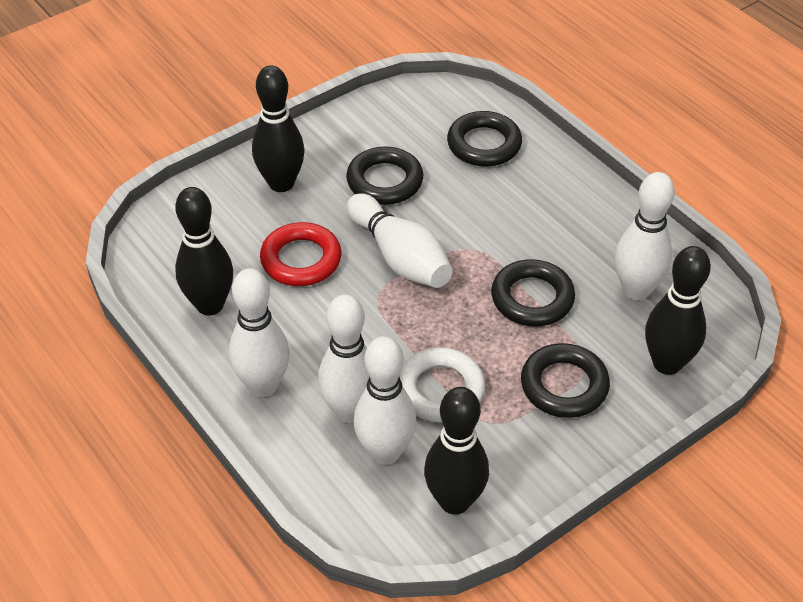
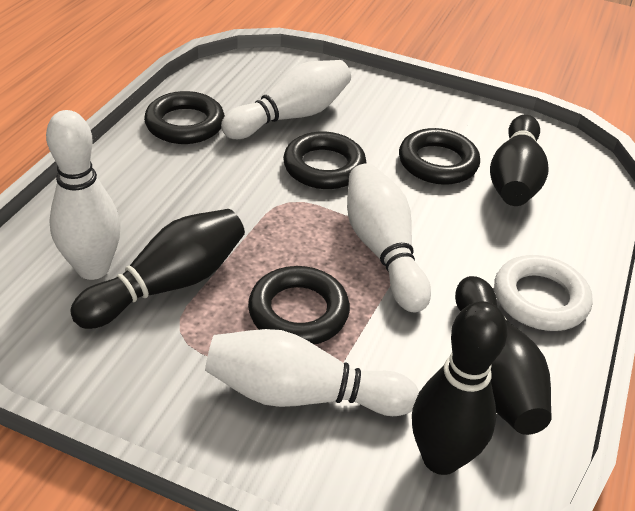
red ring: 1 -> 0
white bowling pin: 5 -> 4

